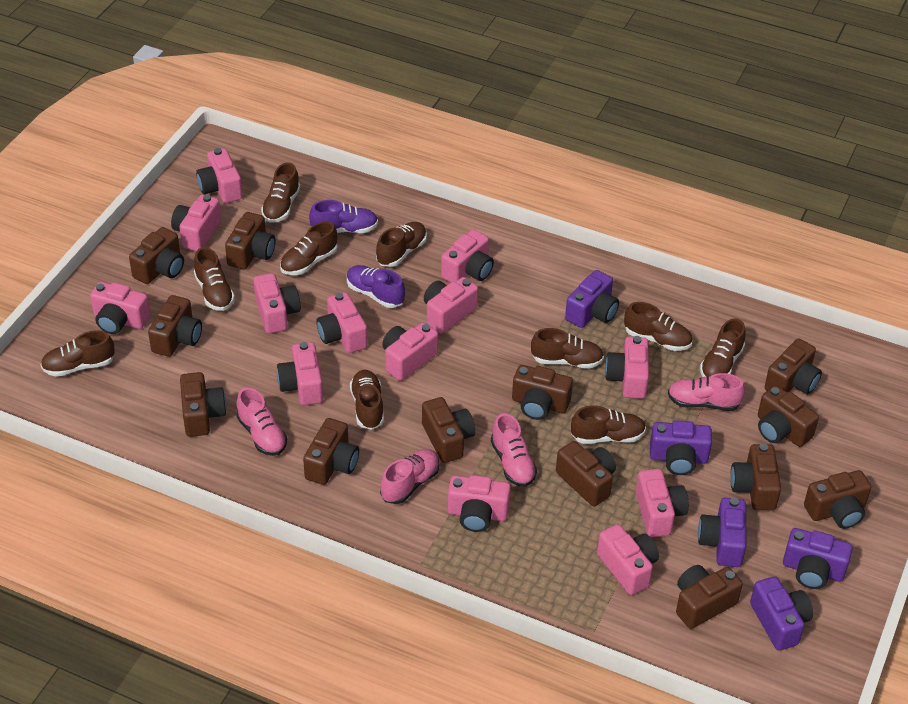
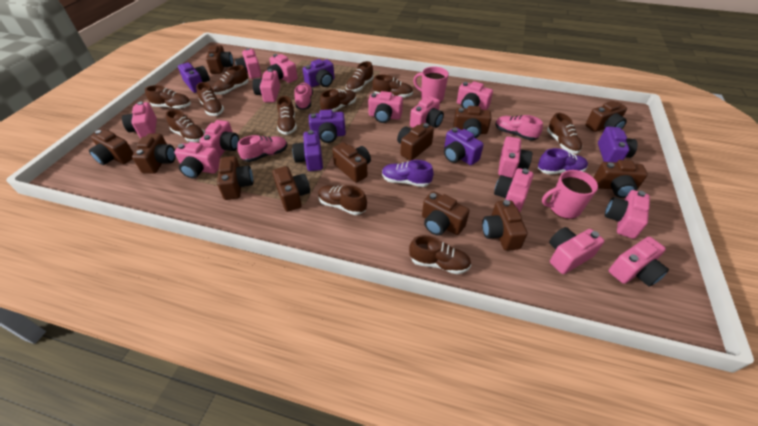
brown camera: 13 -> 12
brown shoe: 10 -> 11
pink camera: 13 -> 14
pink mug: 0 -> 2
pink shoe: 4 -> 3
purple camera: 5 -> 6

